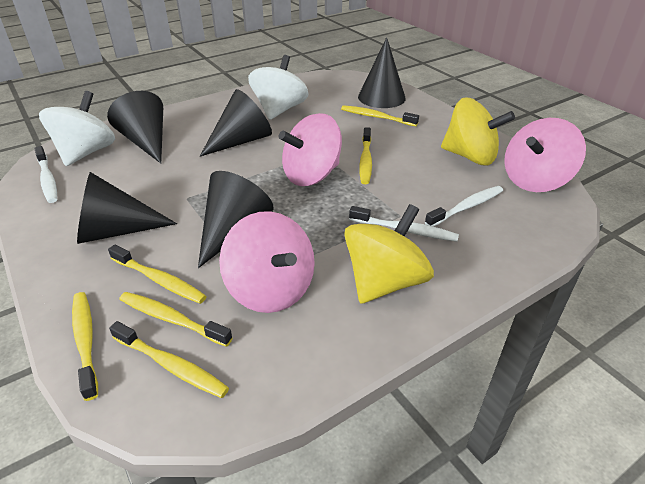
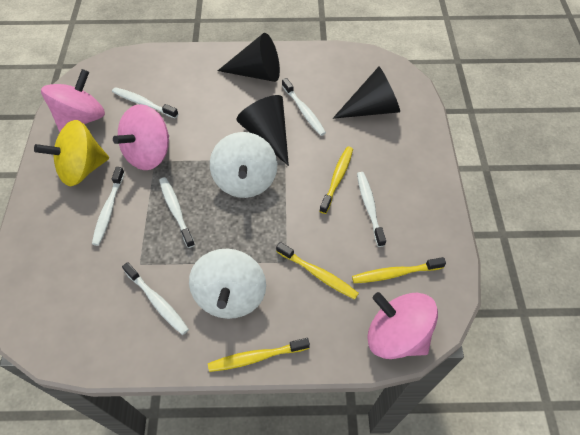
black cone: 5 -> 3
white toothbrush: 3 -> 6
yellow spinning top: 2 -> 1
yellow toothbrush: 6 -> 4

